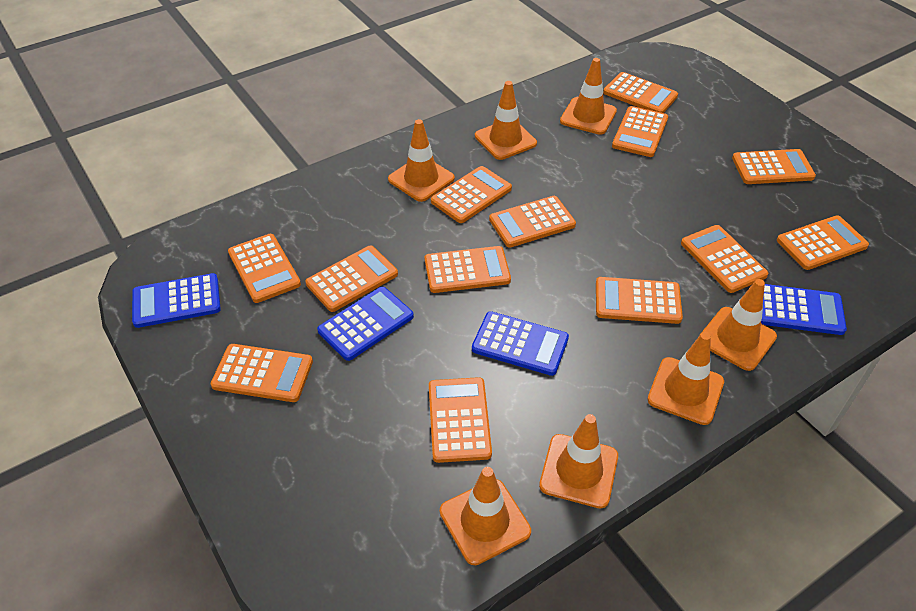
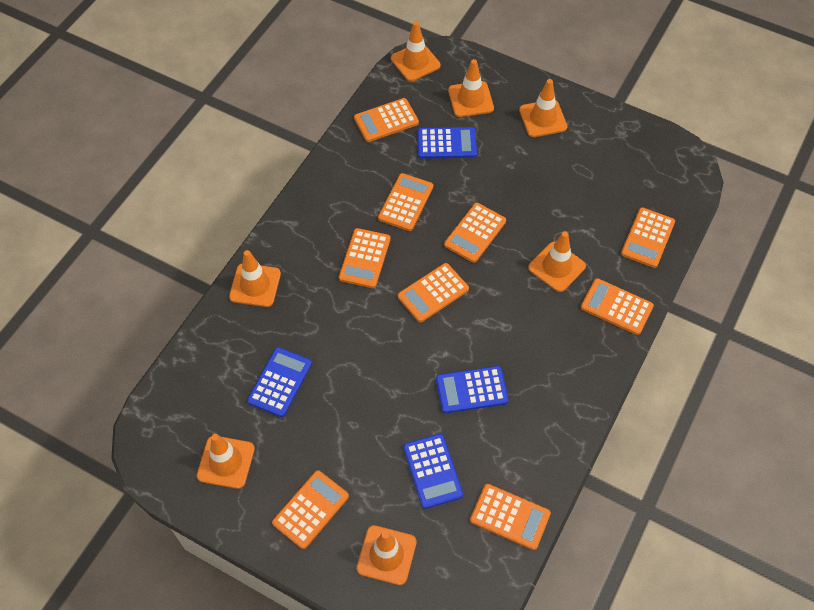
orange calculator: 13 -> 9

